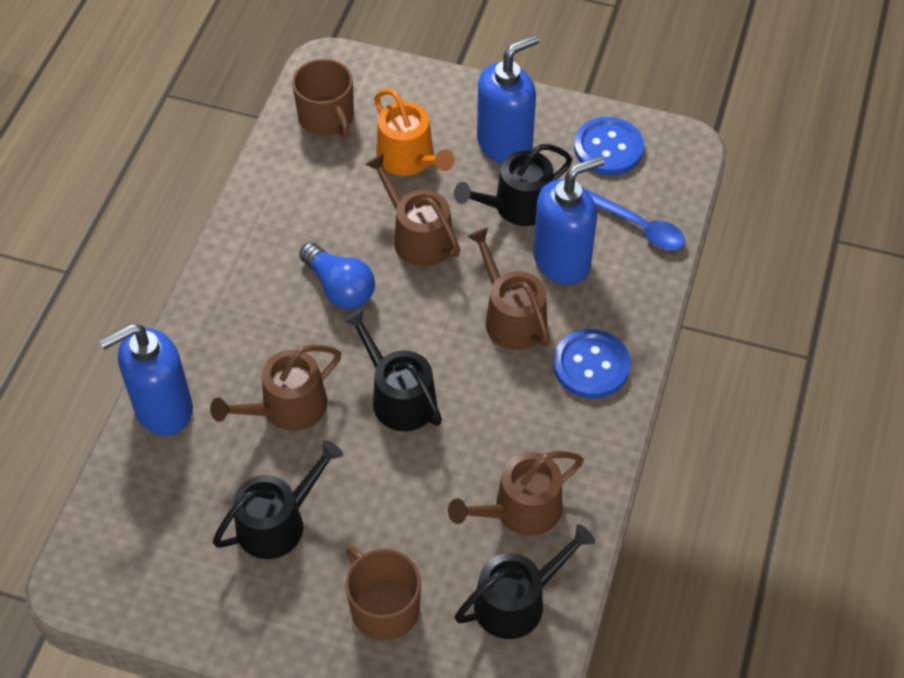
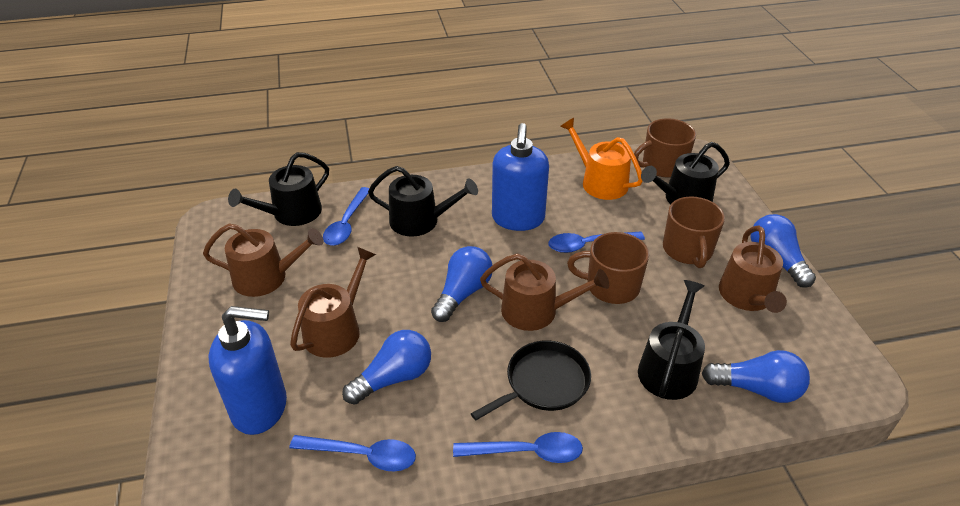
black pan: 0 -> 1
blue button: 2 -> 0
blue light bulb: 1 -> 4
blue soap dispenser: 3 -> 2
blue spoon: 1 -> 4
brown mug: 2 -> 3

